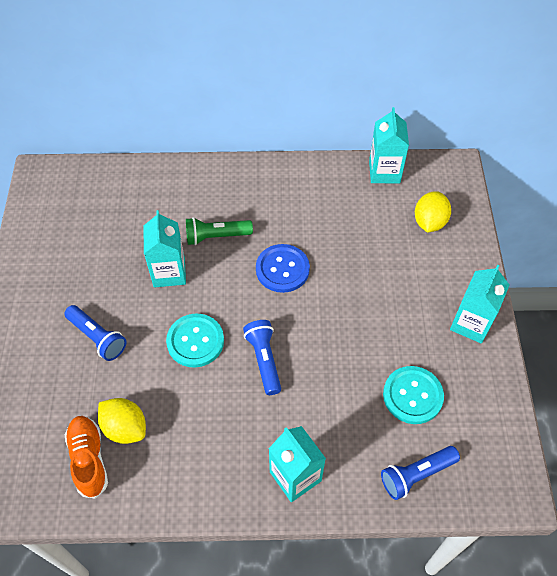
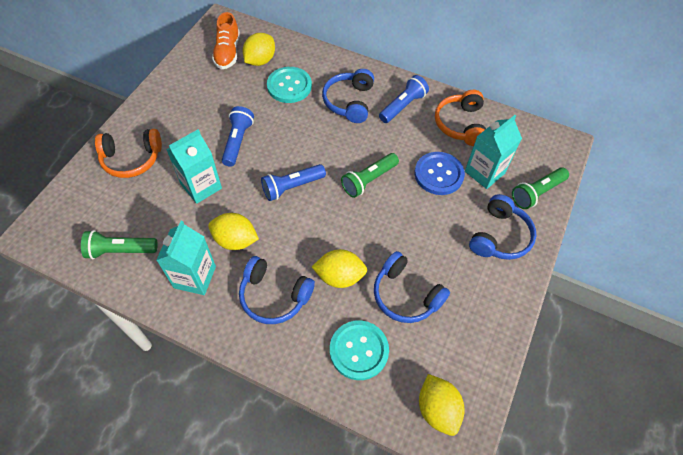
blue headphones: 0 -> 4
green flashlight: 1 -> 3
orange headphones: 0 -> 2
turquoise carton: 4 -> 3
yellow lemon: 2 -> 4

